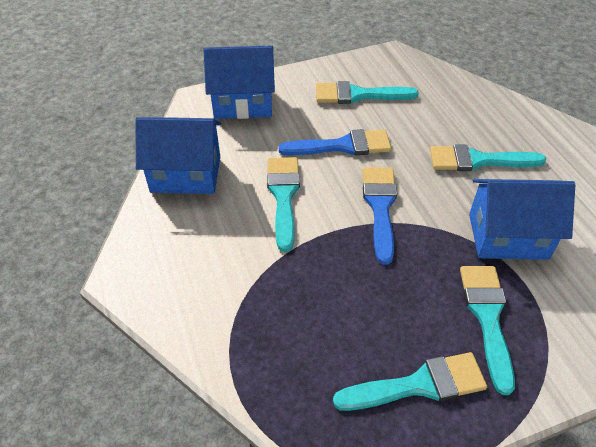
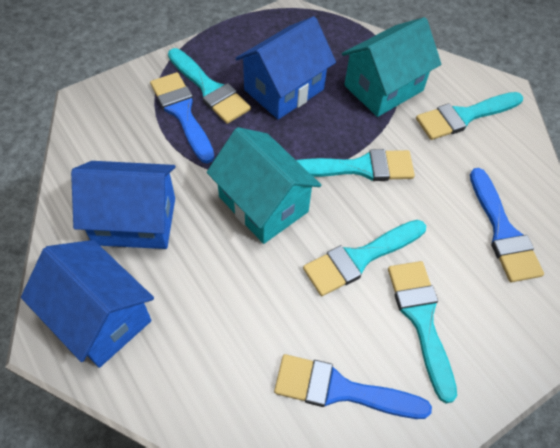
blue brush: 2 -> 3
turquoise house: 0 -> 2

